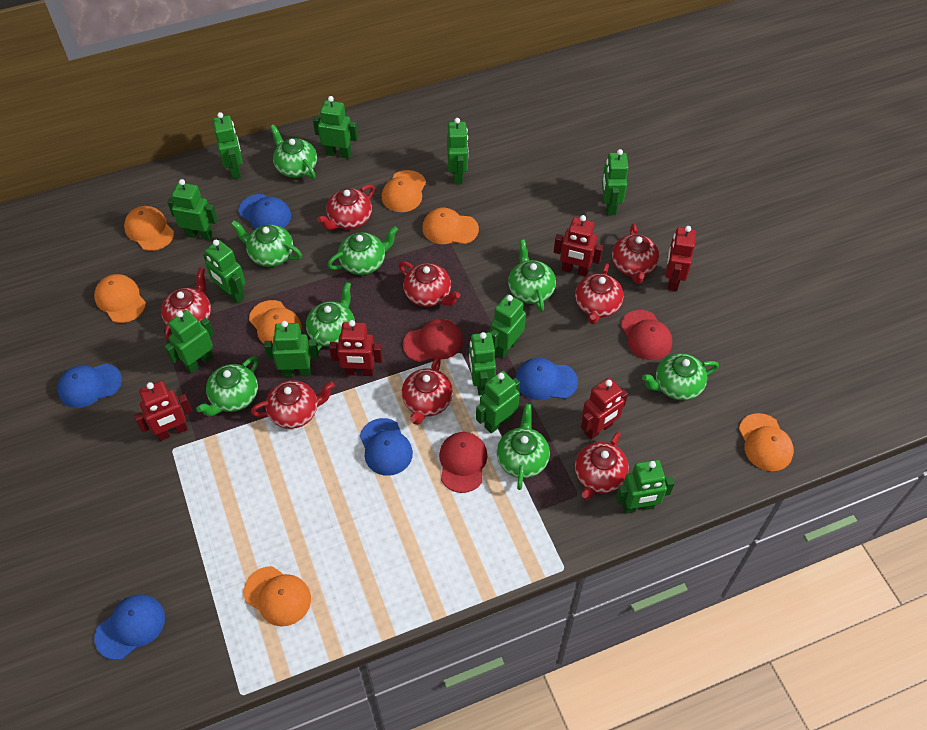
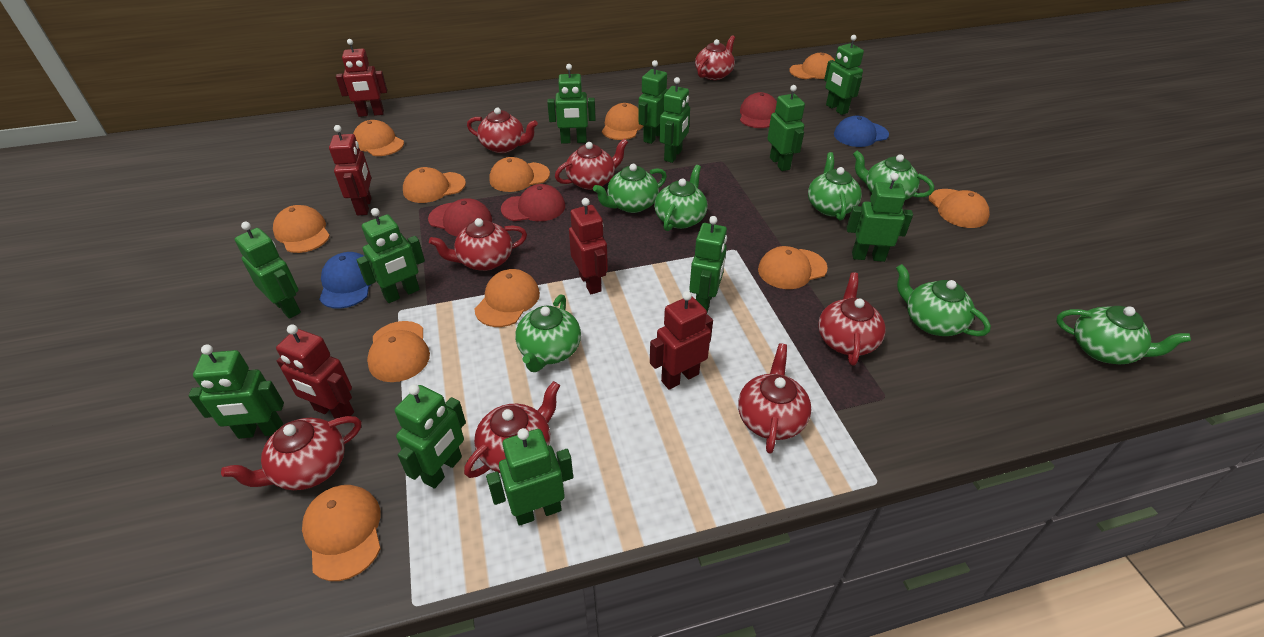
blue cap: 5 -> 2
green teapot: 8 -> 7
orange cap: 7 -> 11

